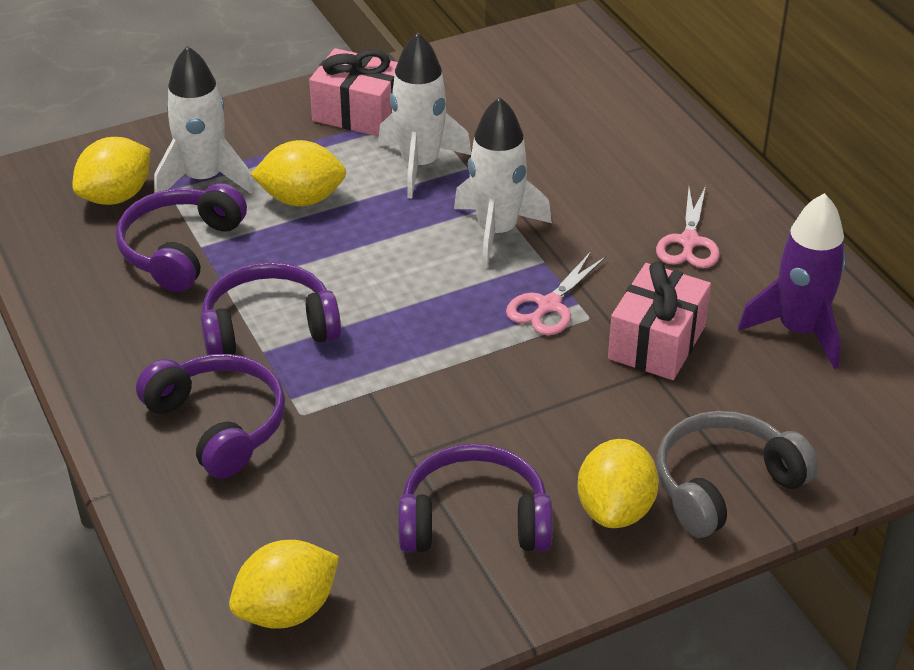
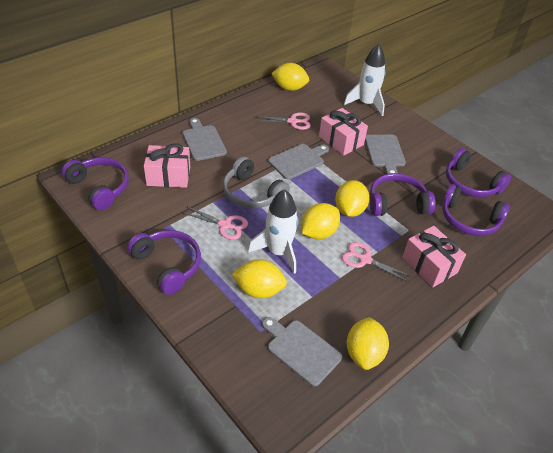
grey cutting board: 0 -> 4
pink gift: 2 -> 3
pink scissors: 2 -> 3
purple headphones: 4 -> 5
purple rocket: 1 -> 0
white rocket: 3 -> 2
yellow lemon: 4 -> 5

